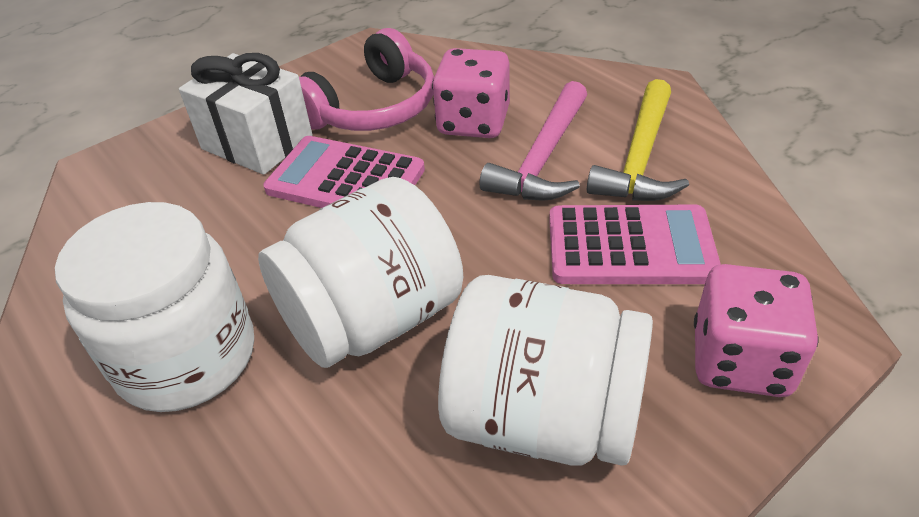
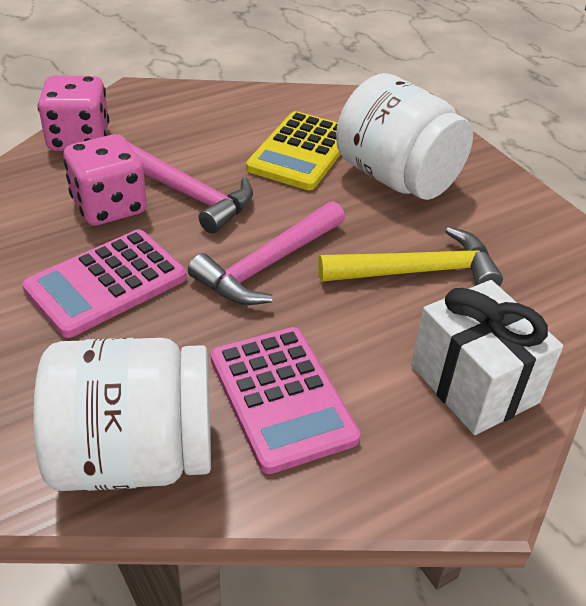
pink hammer: 1 -> 2
pink headphones: 1 -> 0
white jar: 3 -> 2
yellow calculator: 0 -> 1

